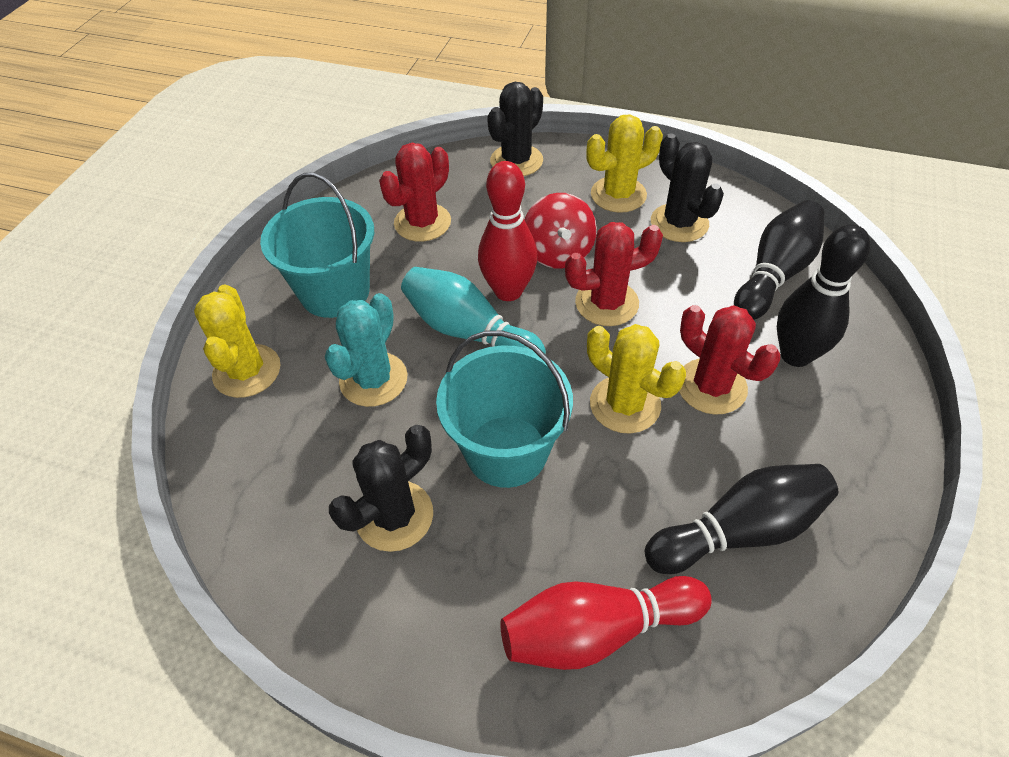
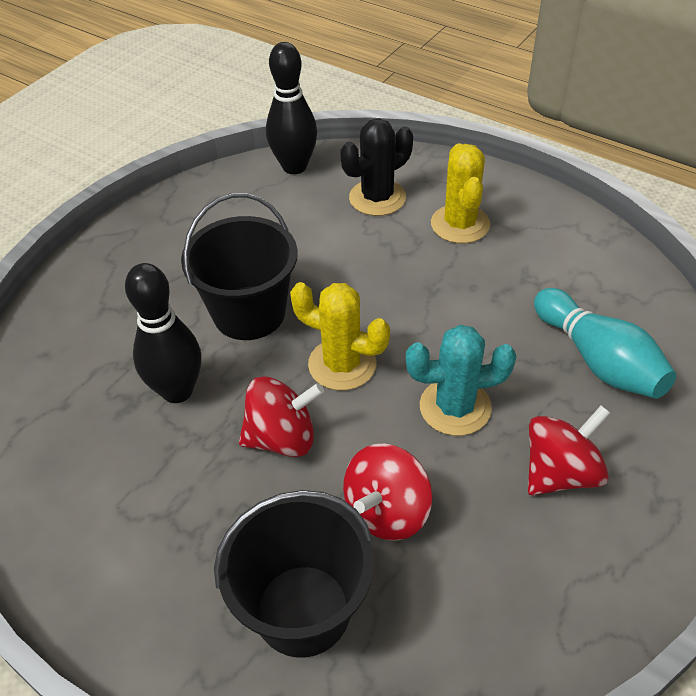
black bowling pin: 3 -> 2
black bucket: 0 -> 2
black cactus: 3 -> 1
red bowling pin: 2 -> 0
red cactus: 3 -> 0
red spinning top: 1 -> 3
turquoise bucket: 2 -> 0
yellow cactus: 3 -> 2

